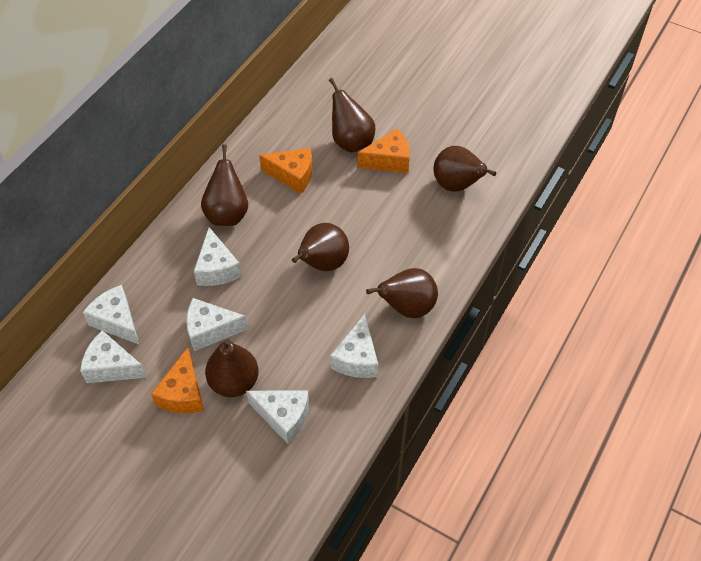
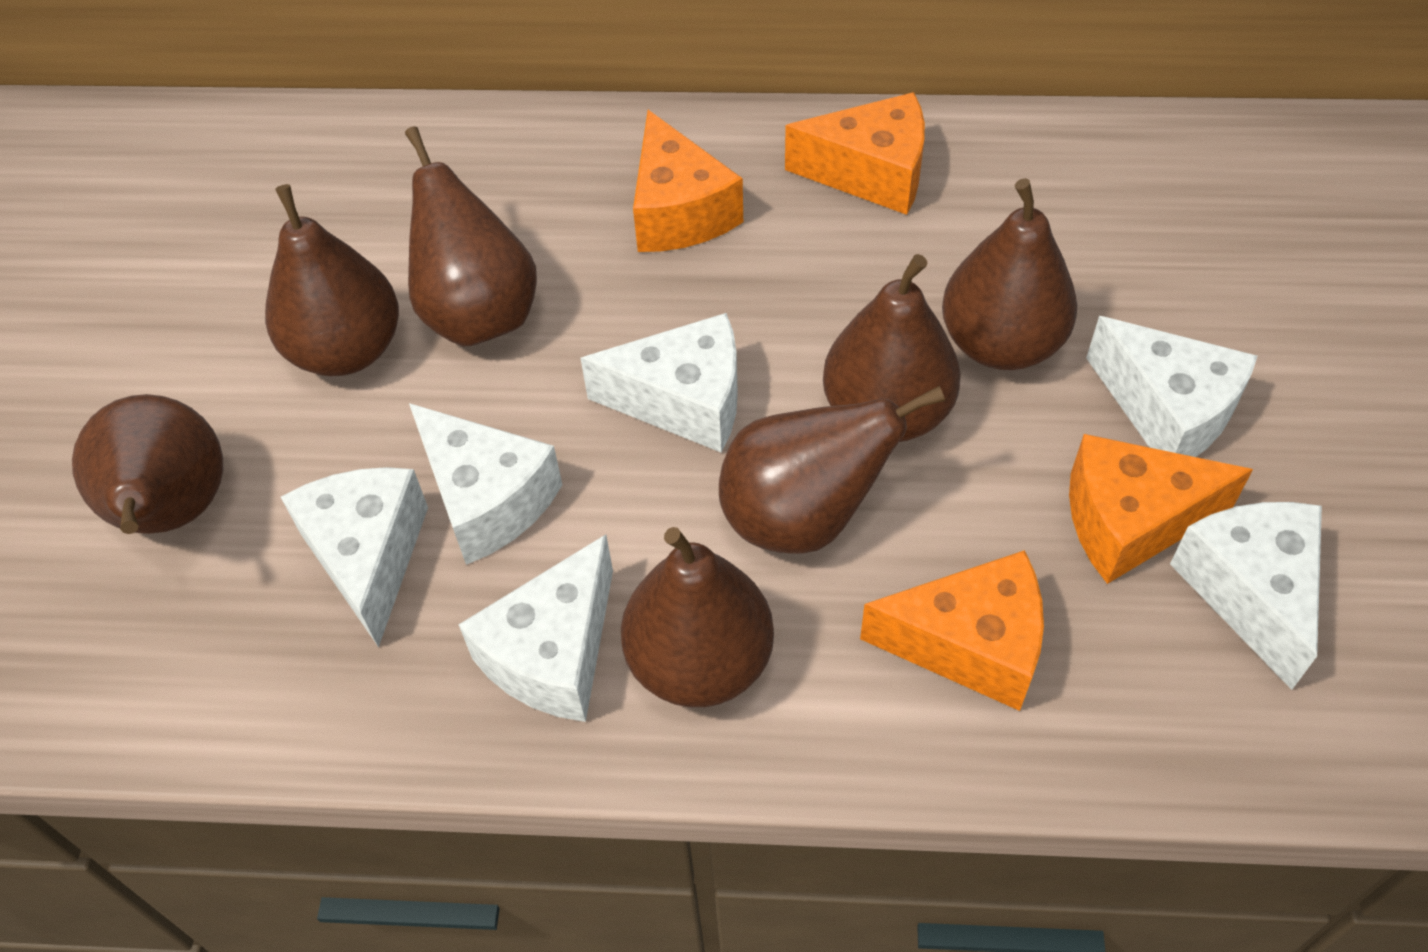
brown pear: 6 -> 7
orange cheese: 3 -> 4

